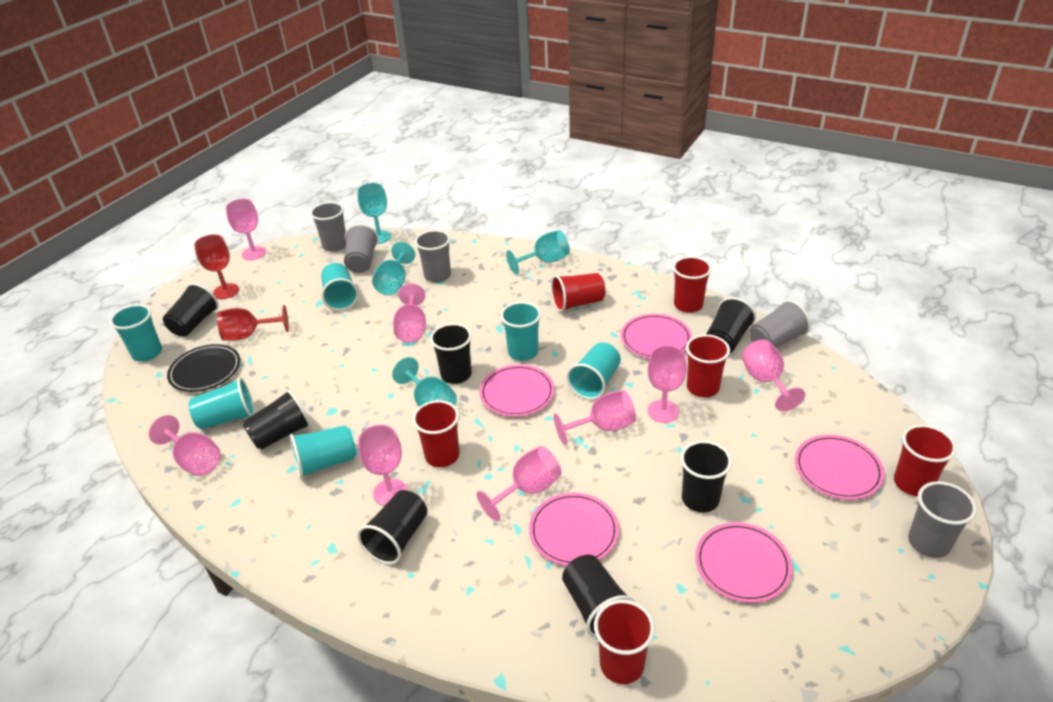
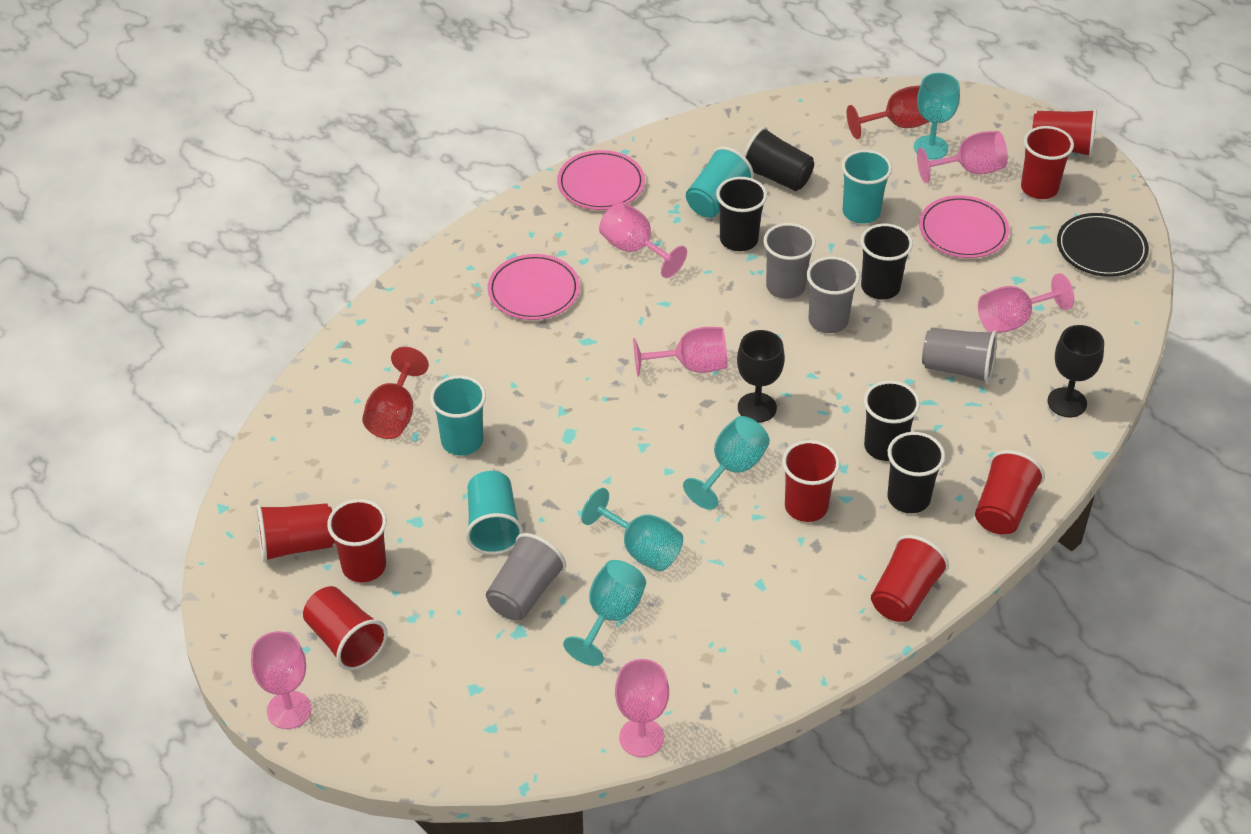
black cup: 7 -> 5
black goblet: 0 -> 2
grey cup: 5 -> 4
pink goblet: 8 -> 6
pink plate: 5 -> 3
red cup: 6 -> 8
turquoise cup: 6 -> 4

